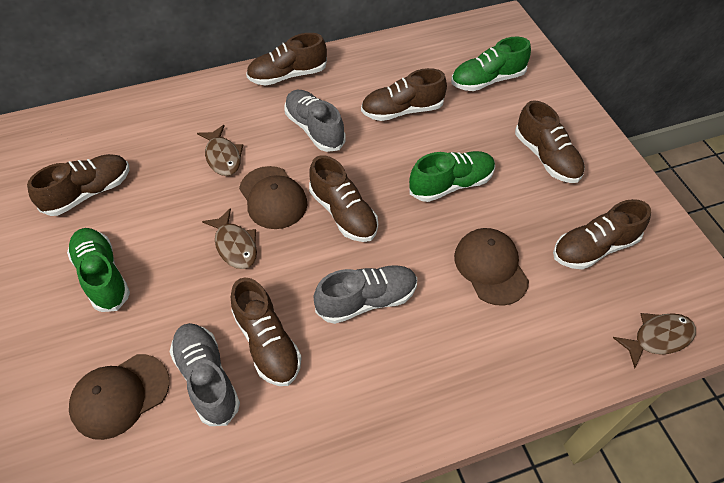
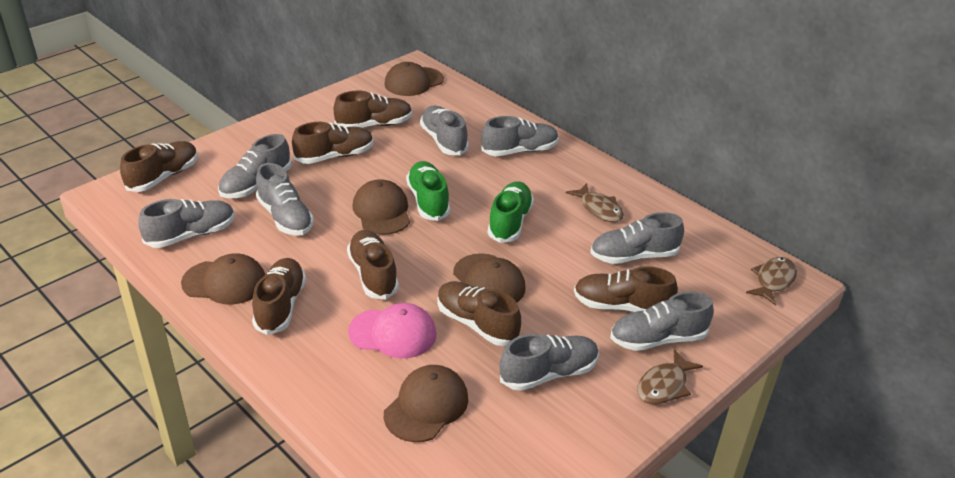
brown cap: 3 -> 5
green shoe: 3 -> 2
grey shoe: 3 -> 8
pink cap: 0 -> 1

